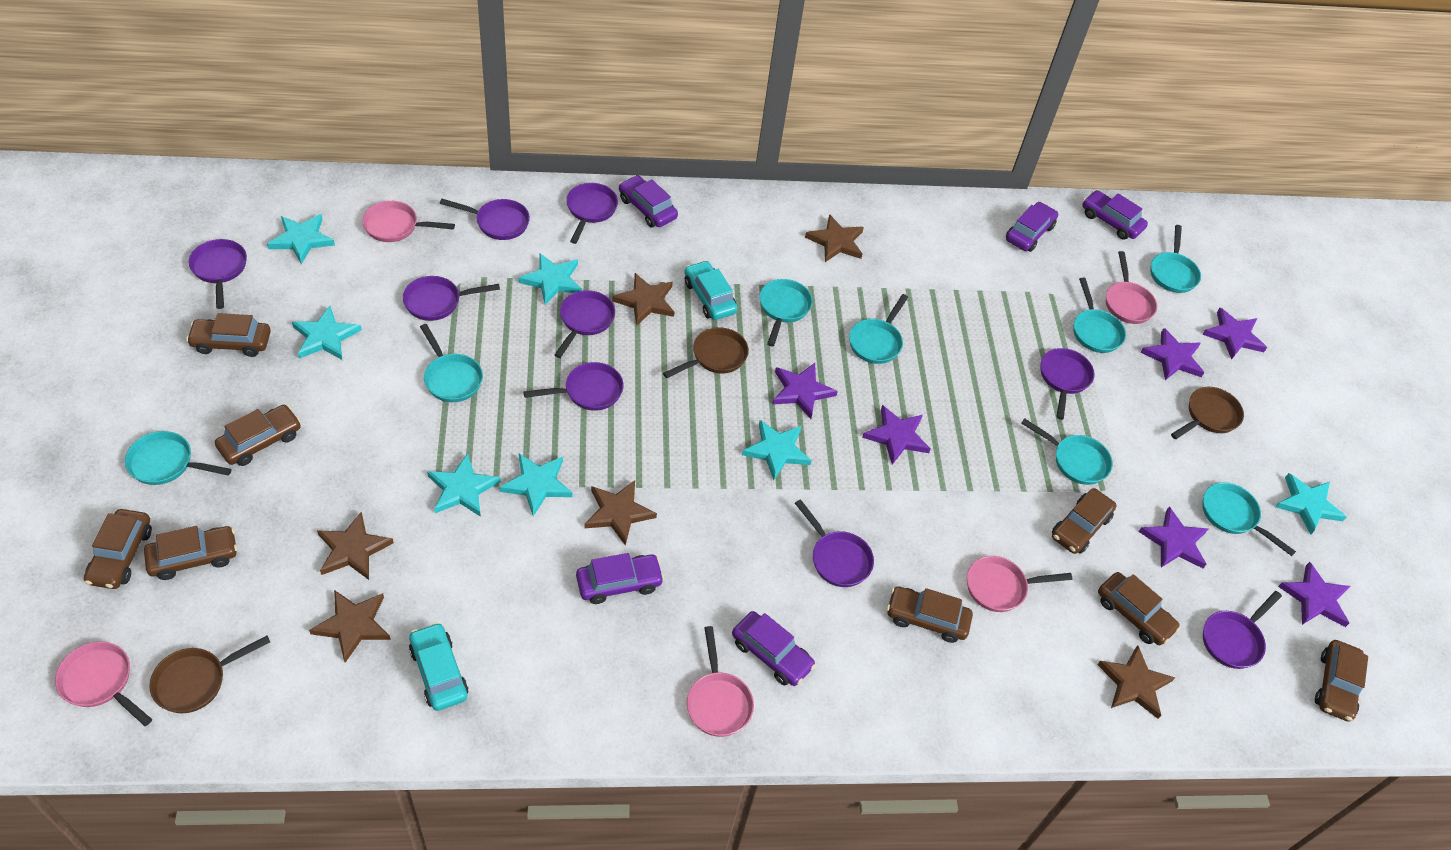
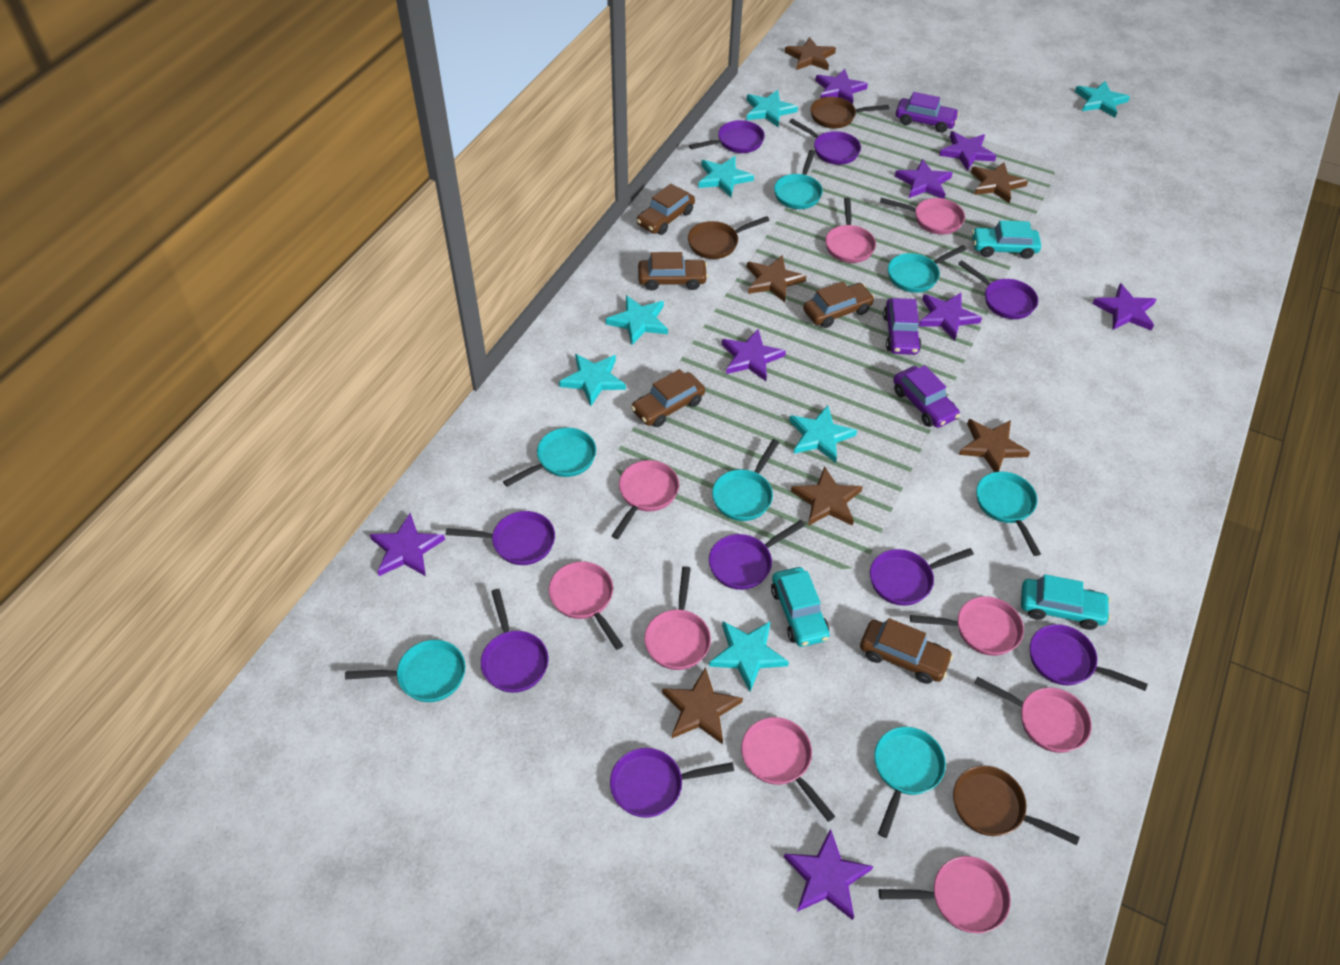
brown car: 8 -> 5
pink pan: 5 -> 9
purple car: 5 -> 3
purple star: 6 -> 8
turquoise car: 2 -> 3
turquoise pan: 8 -> 7

